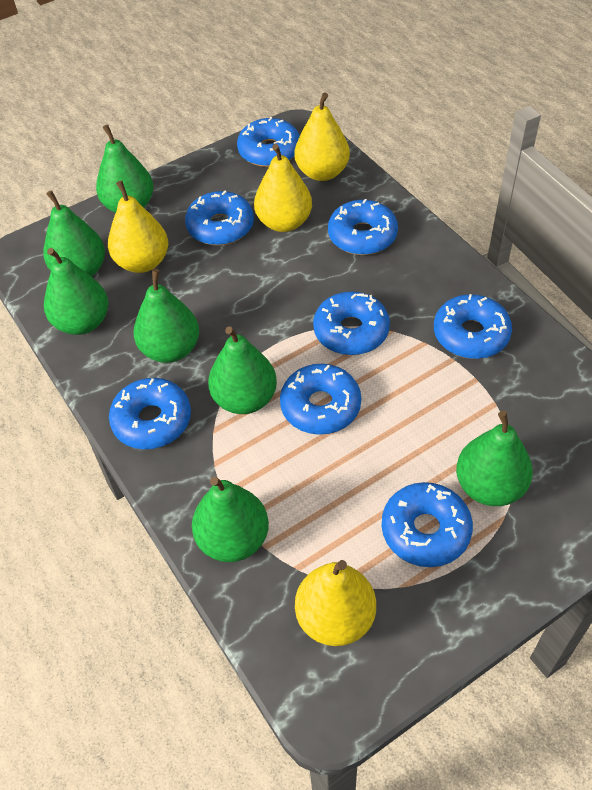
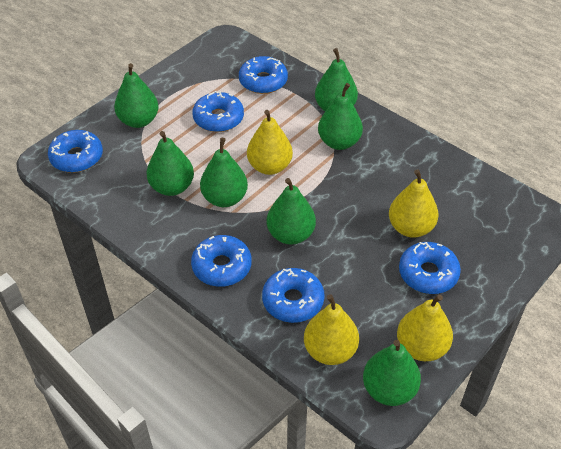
blue donut: 8 -> 6

